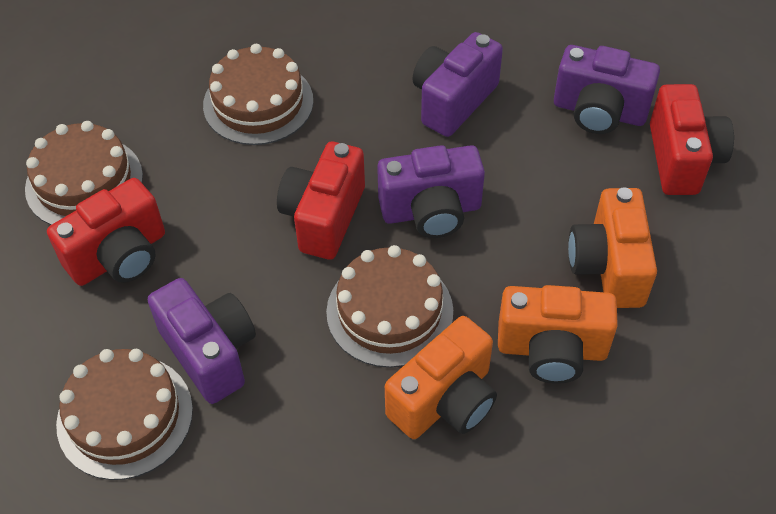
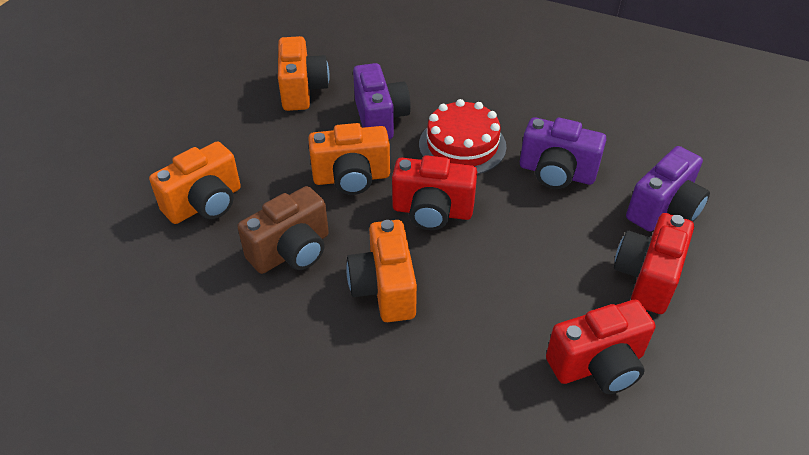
brown cake: 4 -> 0
brown camera: 0 -> 1
orange camera: 3 -> 4
purple camera: 4 -> 3
red cake: 0 -> 1

